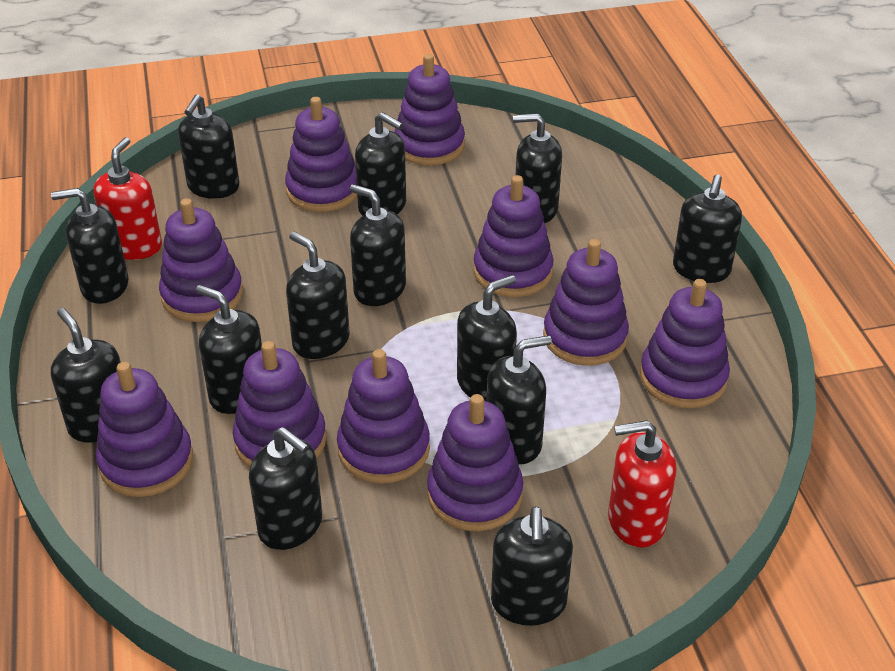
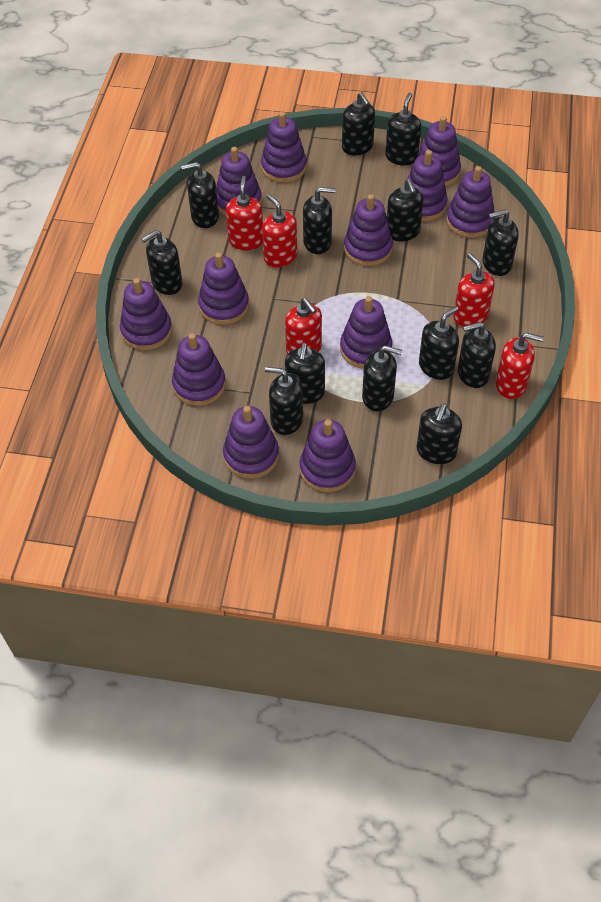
purple stacking toy: 10 -> 12
red soap dispenser: 2 -> 5

